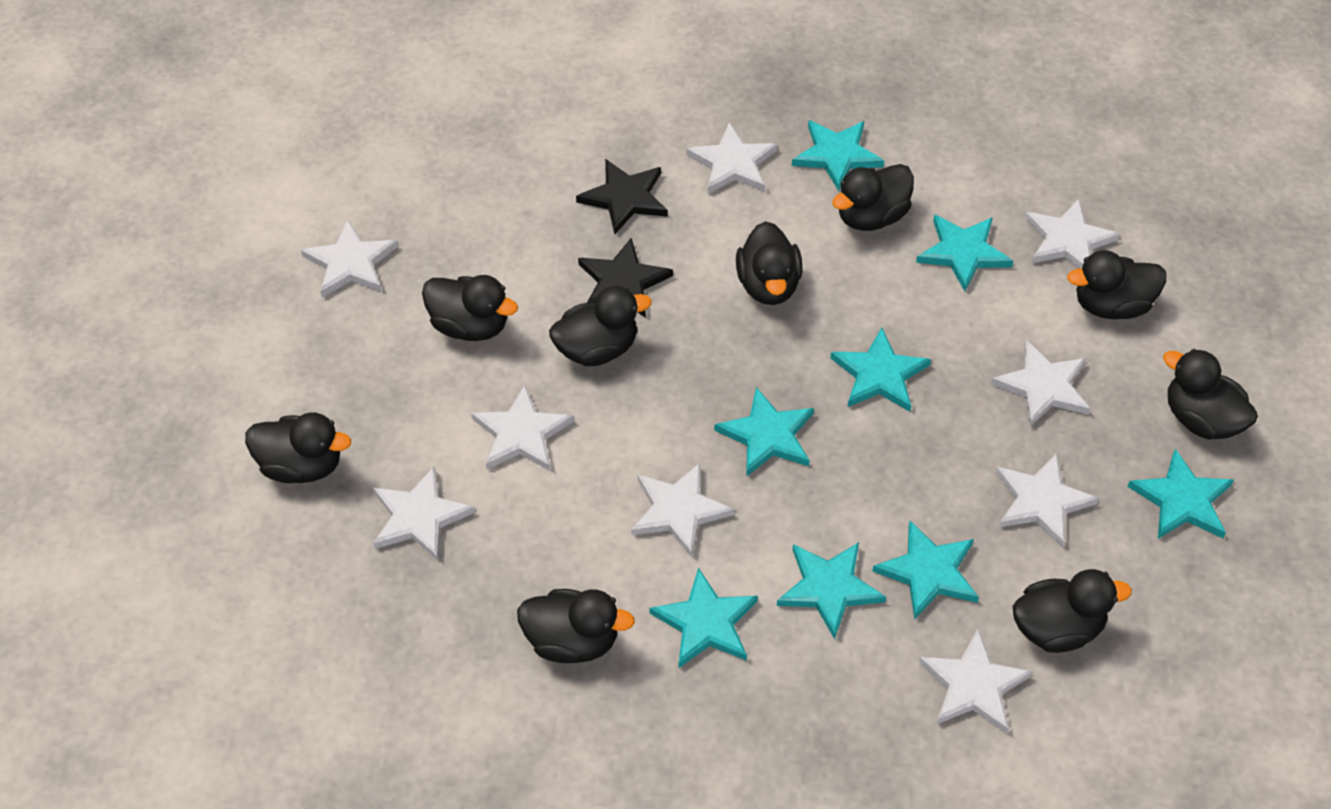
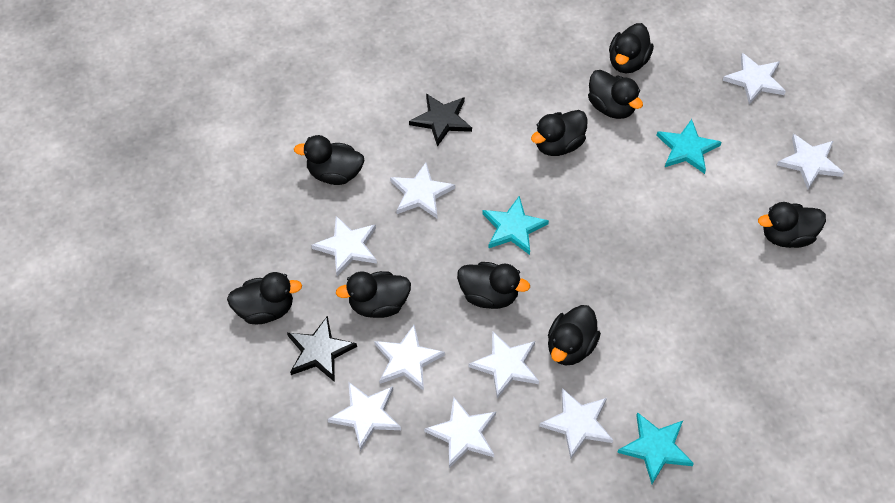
turquoise star: 8 -> 3

